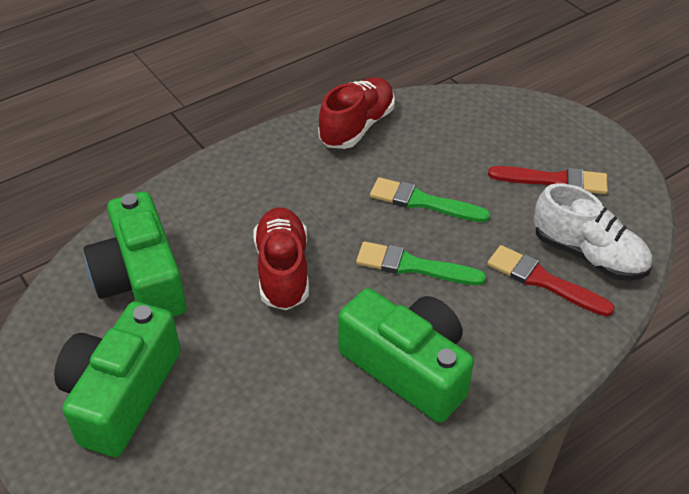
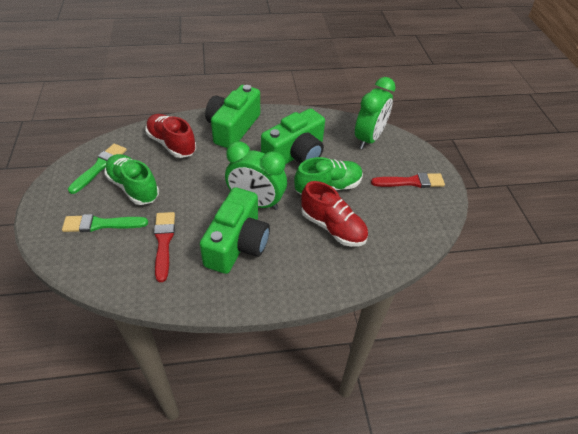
green clock: 0 -> 2
green shoe: 0 -> 2
white shoe: 1 -> 0

